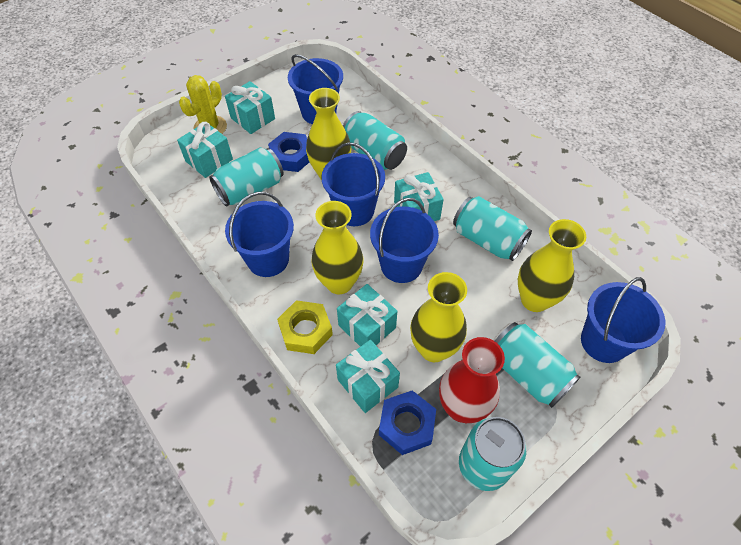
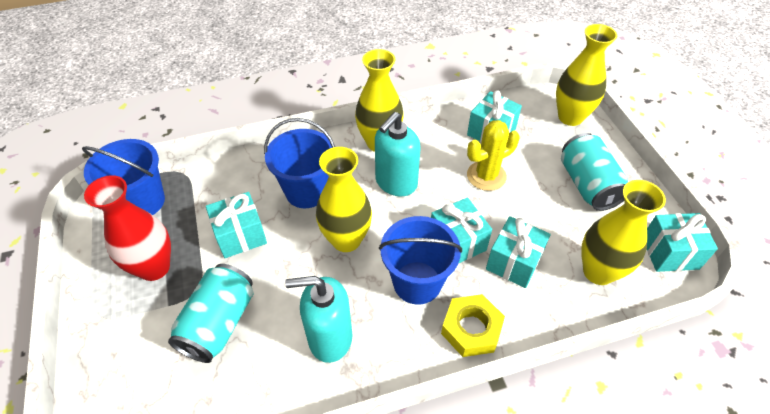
blue bucket: 5 -> 3
blue nut: 2 -> 0
turquoise can: 5 -> 2
turquoise soap dispenser: 0 -> 2

